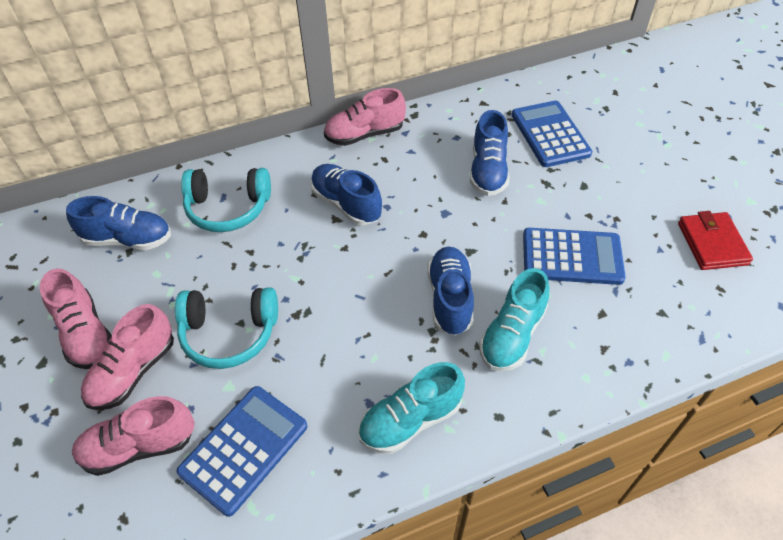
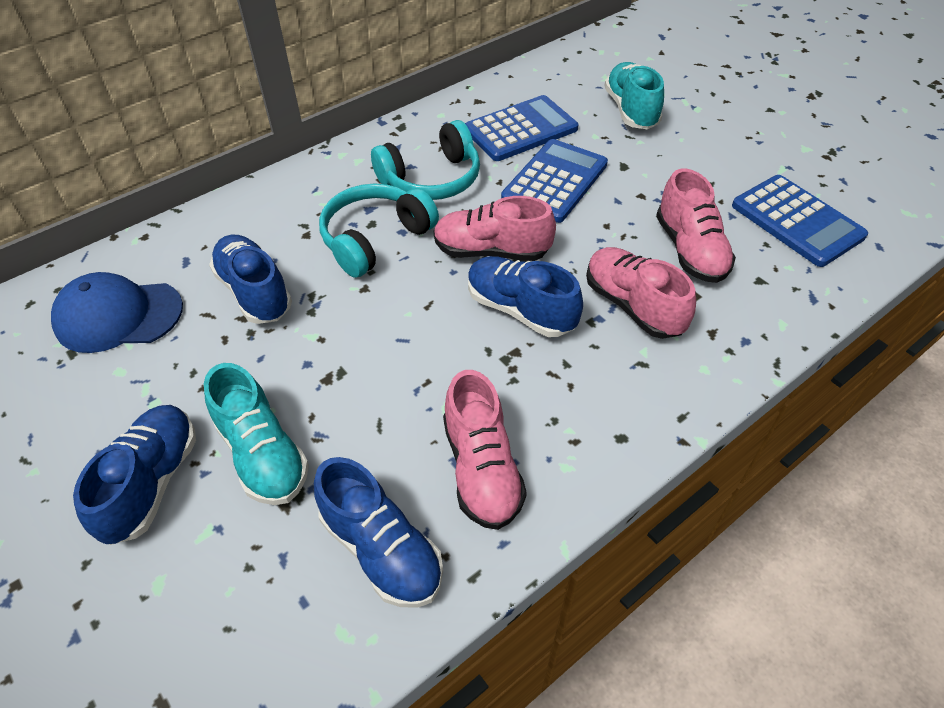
blue cap: 0 -> 1
red wallet: 1 -> 0

